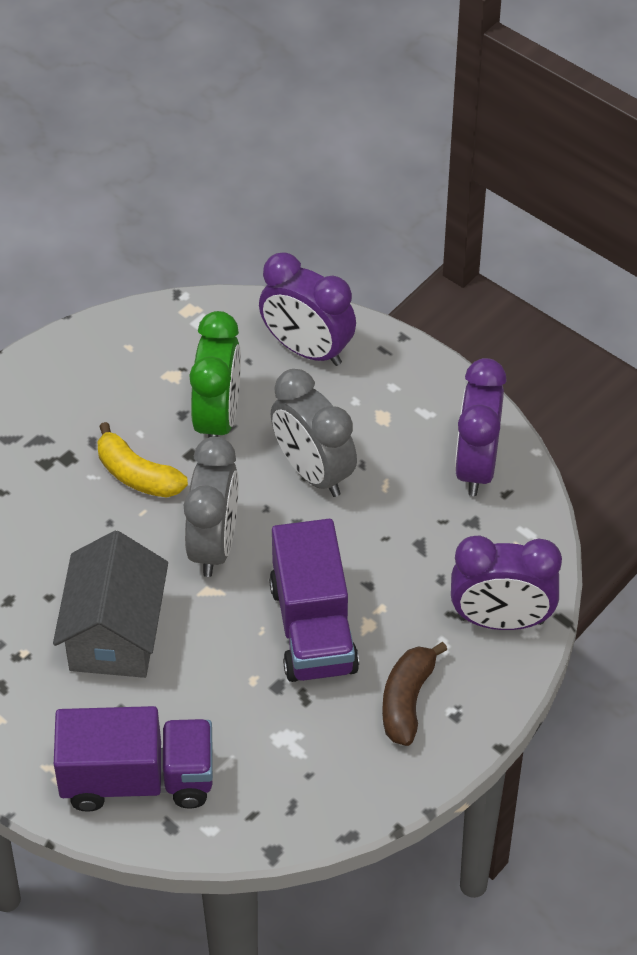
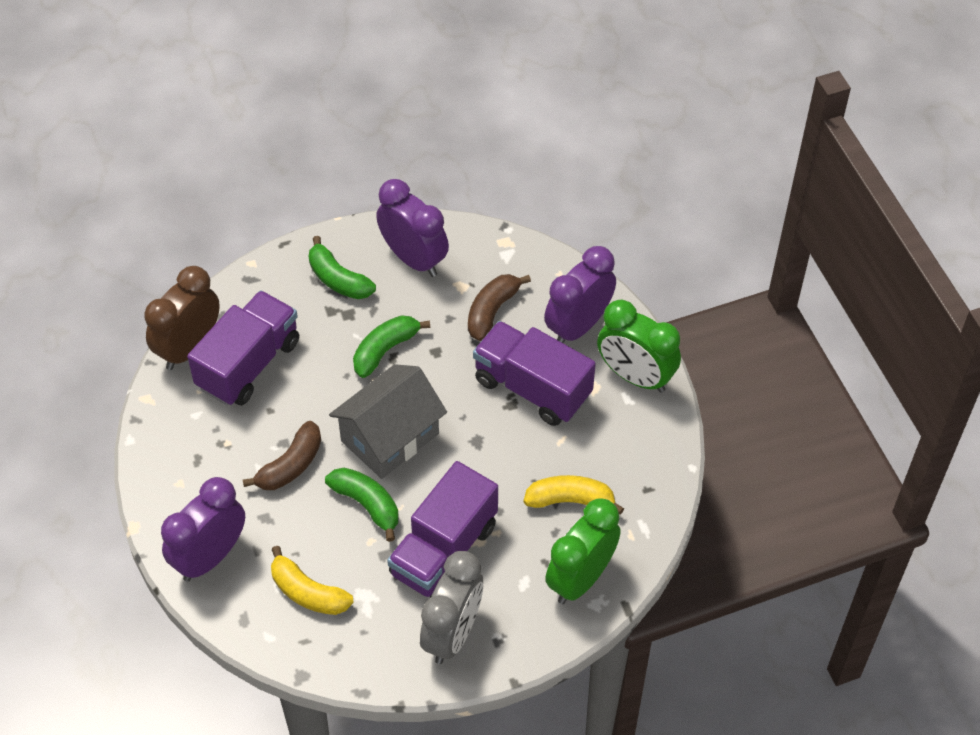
brown banana: 1 -> 2
brown clock: 0 -> 1
green banana: 0 -> 3
green clock: 1 -> 2
grey clock: 2 -> 1
purple truck: 2 -> 3
yellow banana: 1 -> 2

